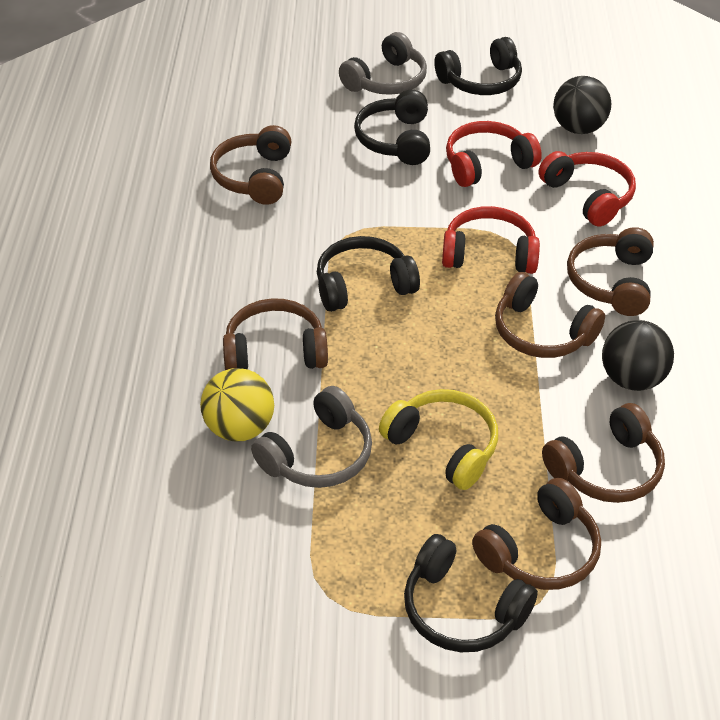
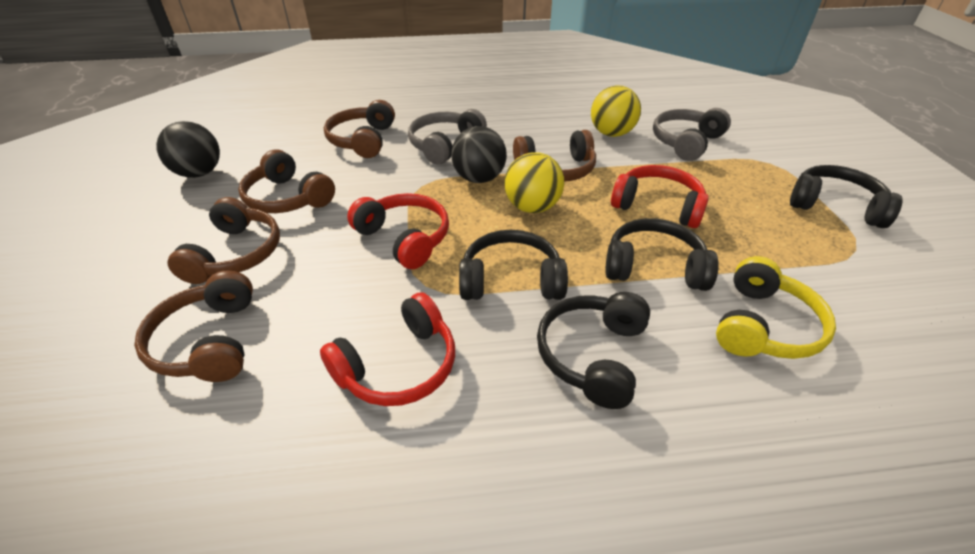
brown headphones: 6 -> 5
yellow ball: 1 -> 2

